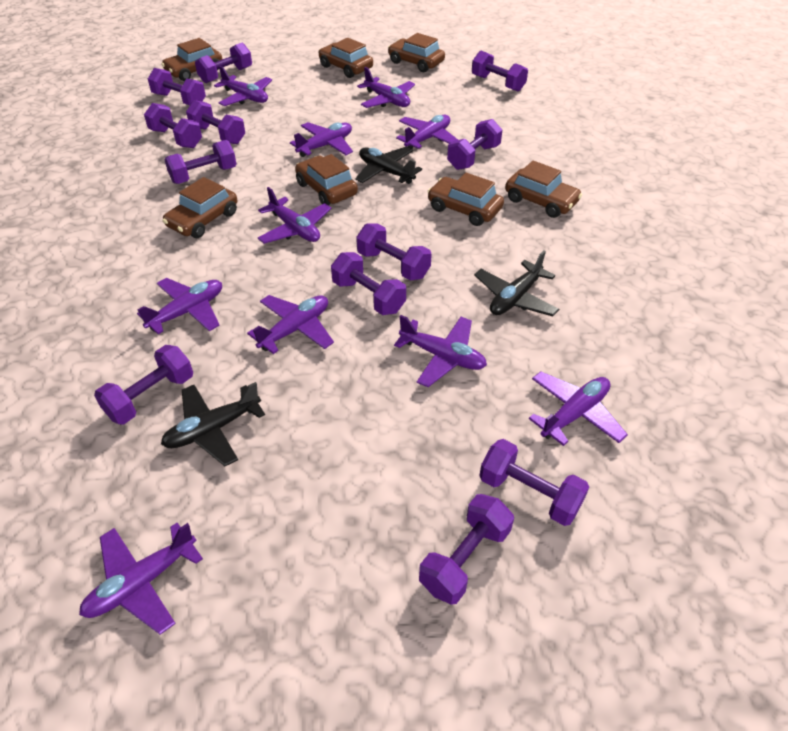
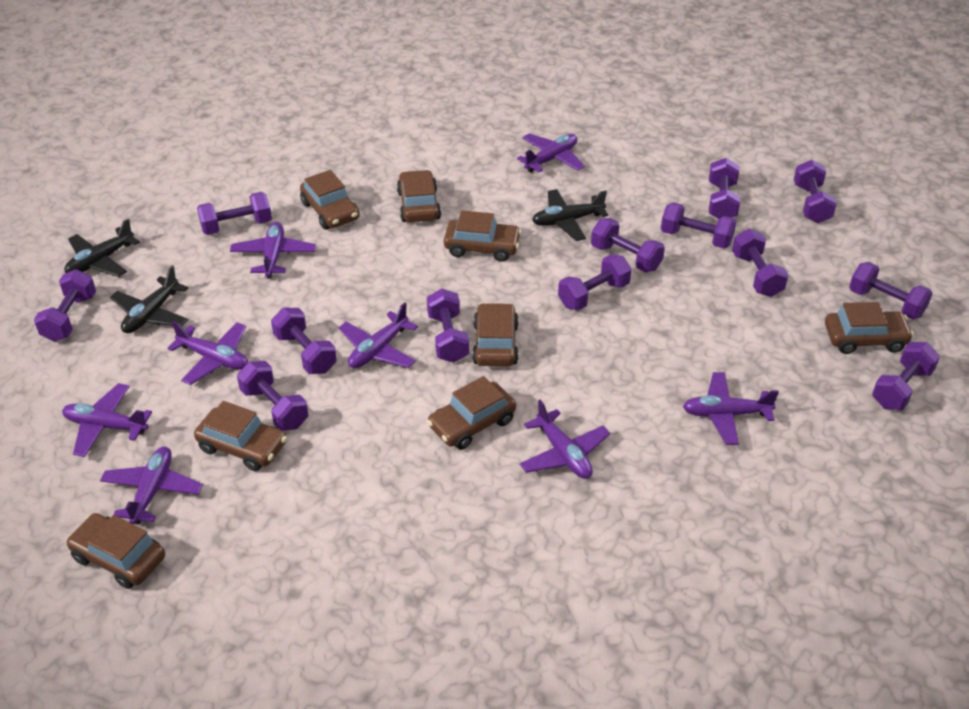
brown car: 7 -> 8
purple dumbbell: 12 -> 13
purple plane: 10 -> 8

